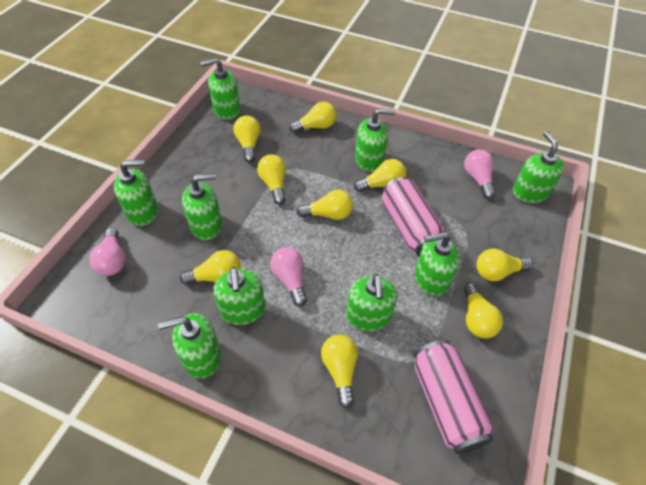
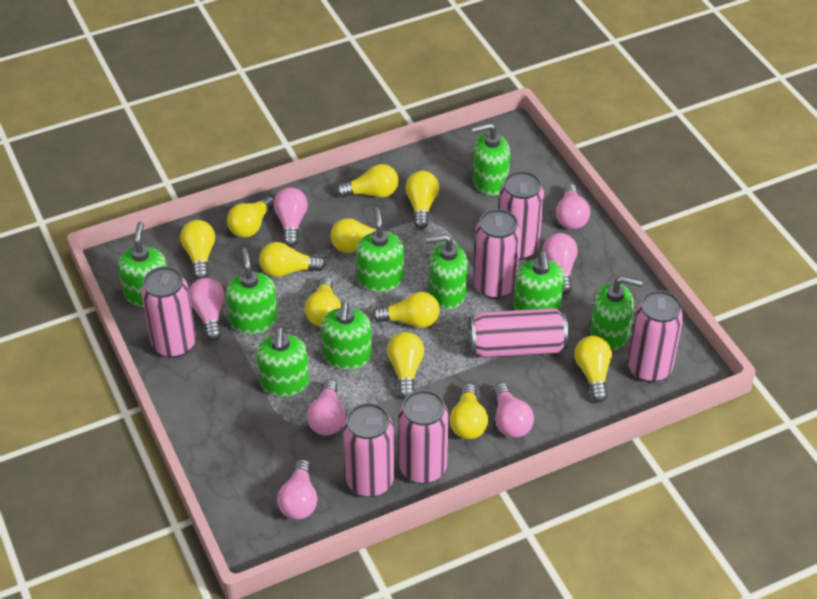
pink can: 2 -> 7
pink light bulb: 3 -> 7
yellow light bulb: 9 -> 11

